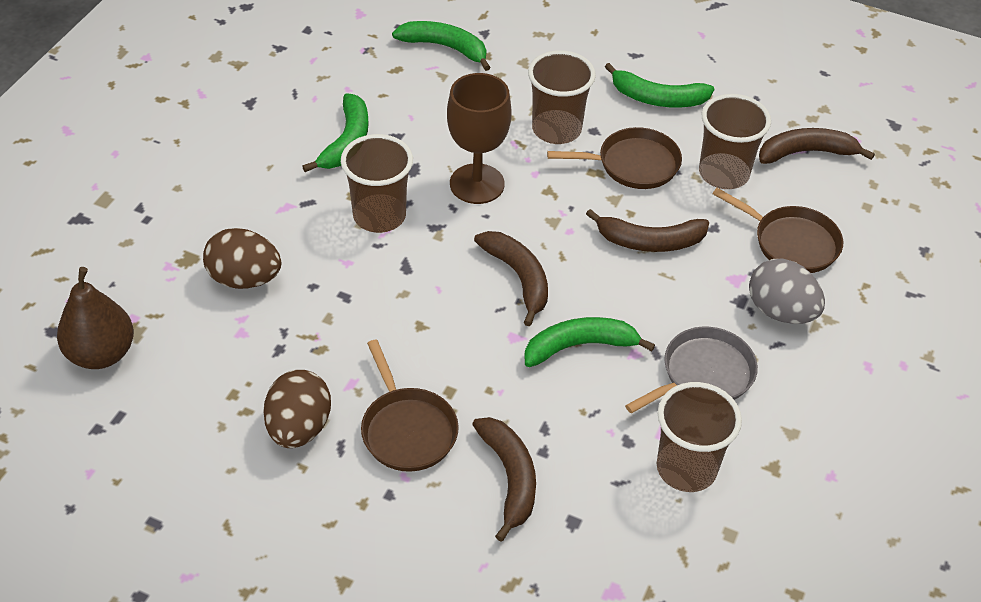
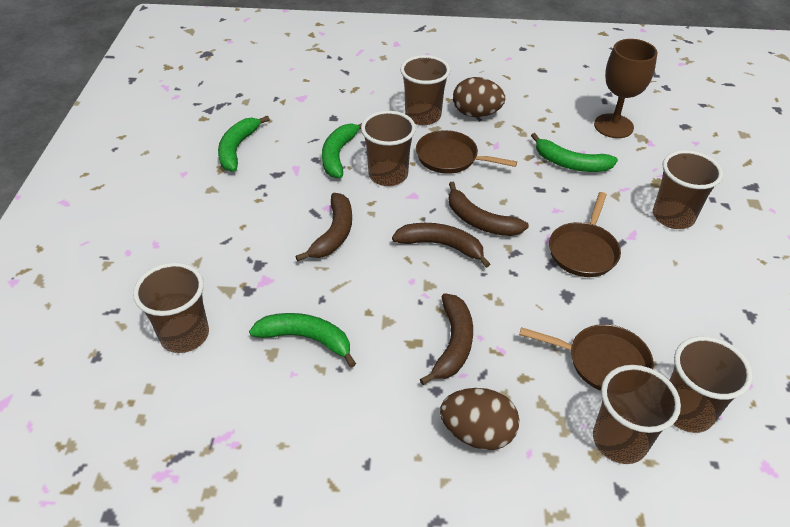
brown cup: 4 -> 6
brown pear: 1 -> 0
grey egg: 1 -> 0
grey pan: 1 -> 0

